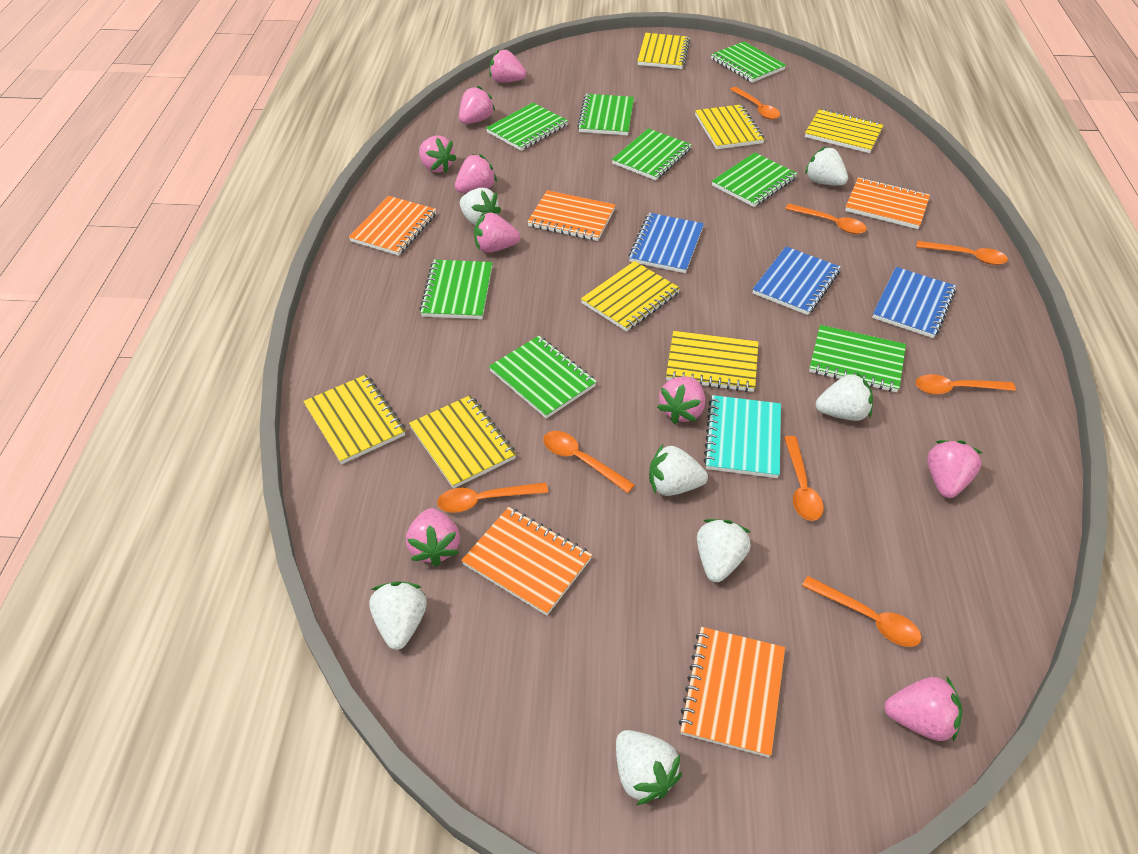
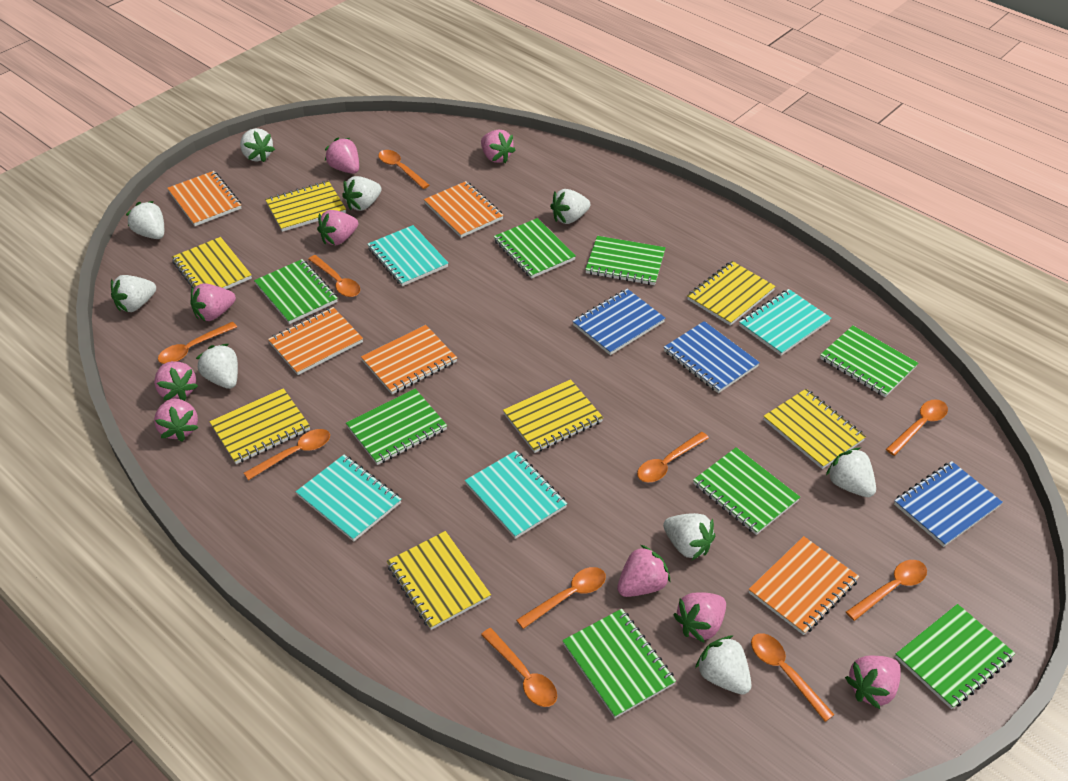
orange spoon: 8 -> 10
turquoise notebook: 1 -> 4
white strawberry: 7 -> 9

